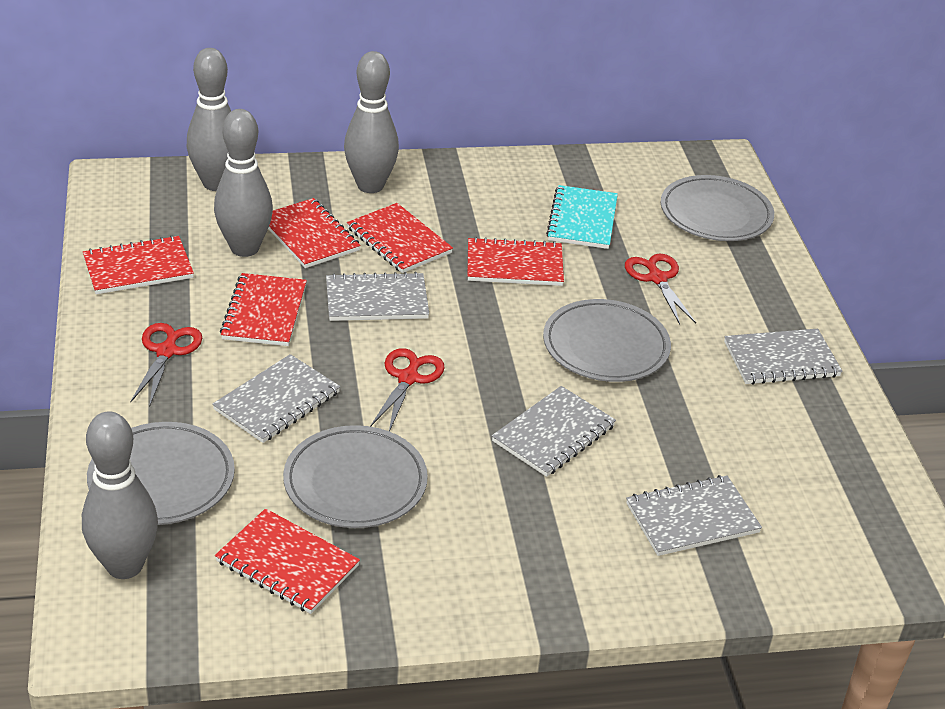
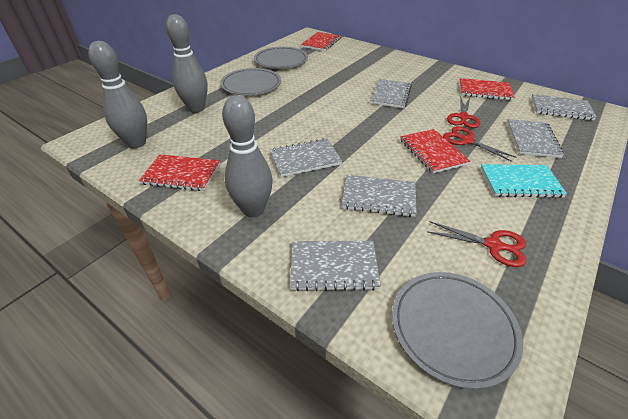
grey bowling pin: 4 -> 3
grey notebook: 5 -> 6
grey plate: 4 -> 3
red notebook: 6 -> 4

